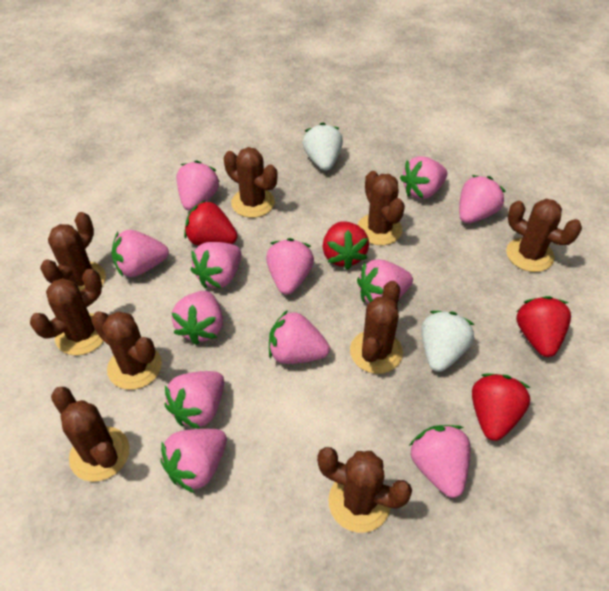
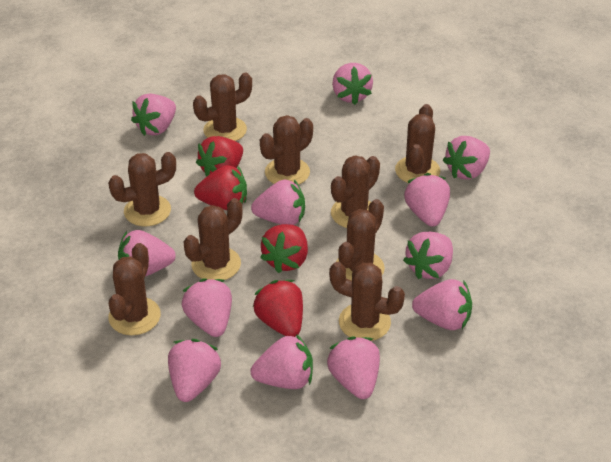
white strawberry: 2 -> 0

